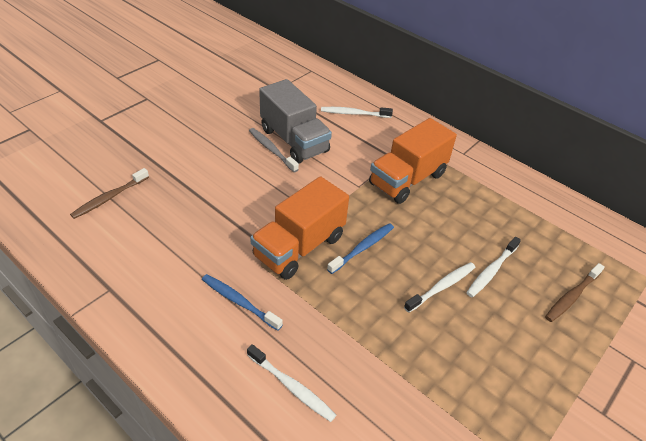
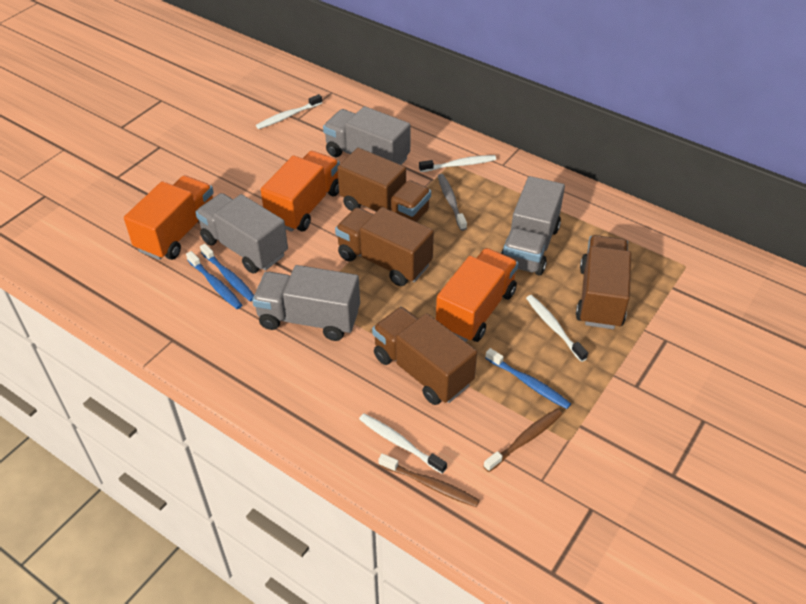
blue toothbrush: 2 -> 3
brown truck: 0 -> 4
grey truck: 1 -> 4
orange truck: 2 -> 3

